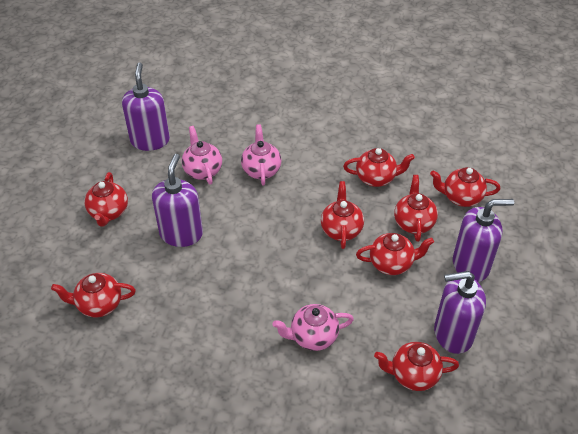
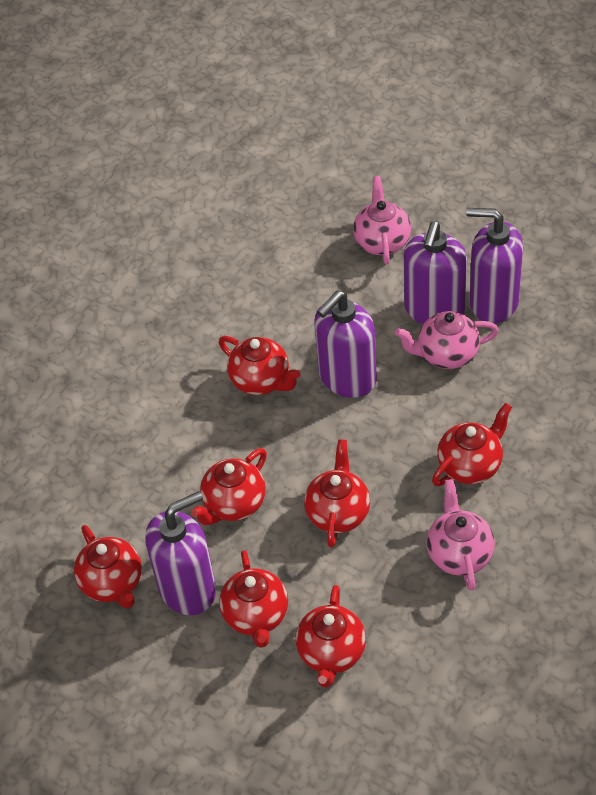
red teapot: 8 -> 7

